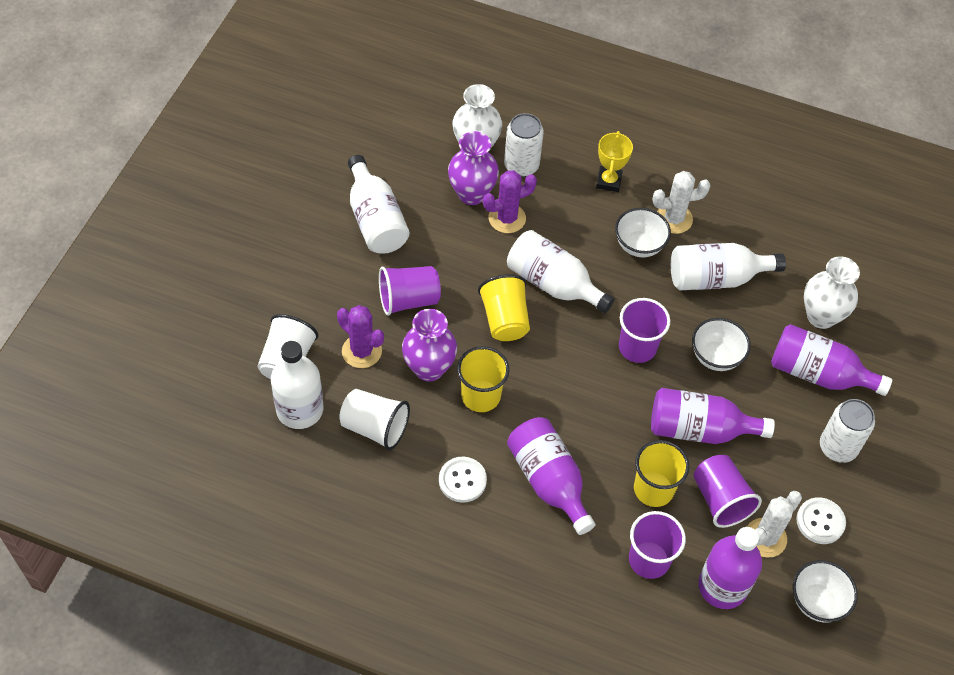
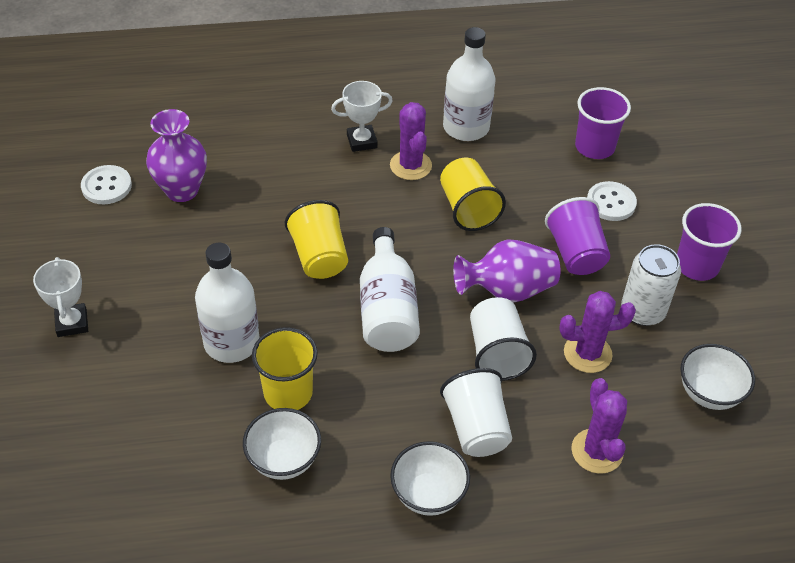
purple bottle: 4 -> 0
purple cactus: 2 -> 3
purple cup: 4 -> 3
white bottle: 4 -> 3
white cactus: 2 -> 0
white can: 2 -> 1
white trophy: 0 -> 2
white vase: 2 -> 0
yellow trophy: 1 -> 0

